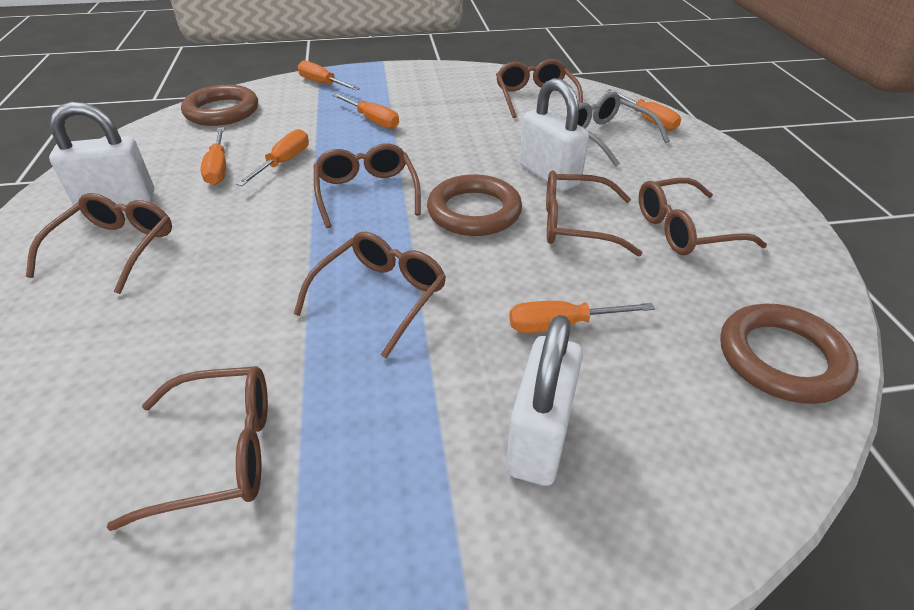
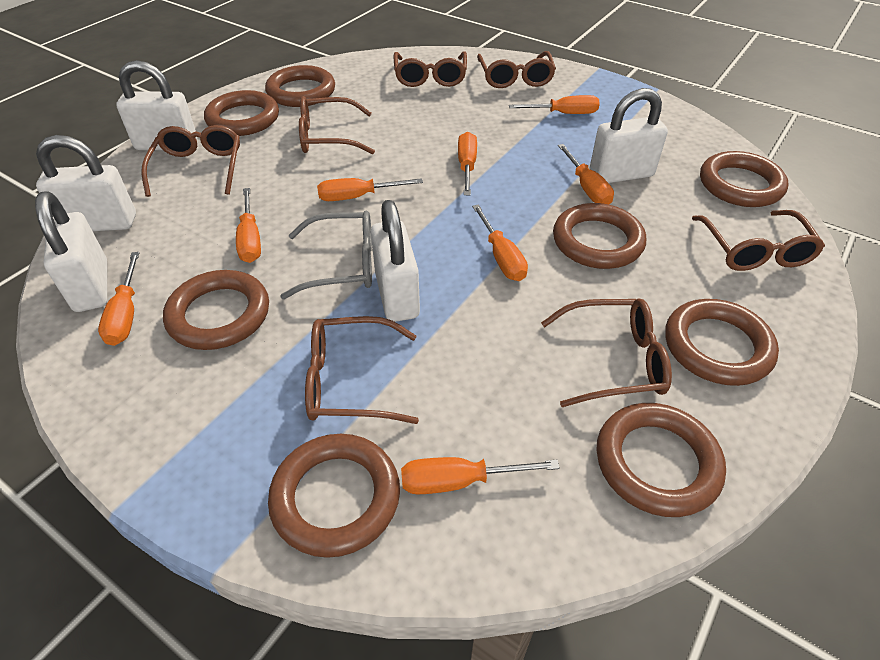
brown ring: 3 -> 8
orange screwdriver: 6 -> 8
white padlock: 3 -> 5

